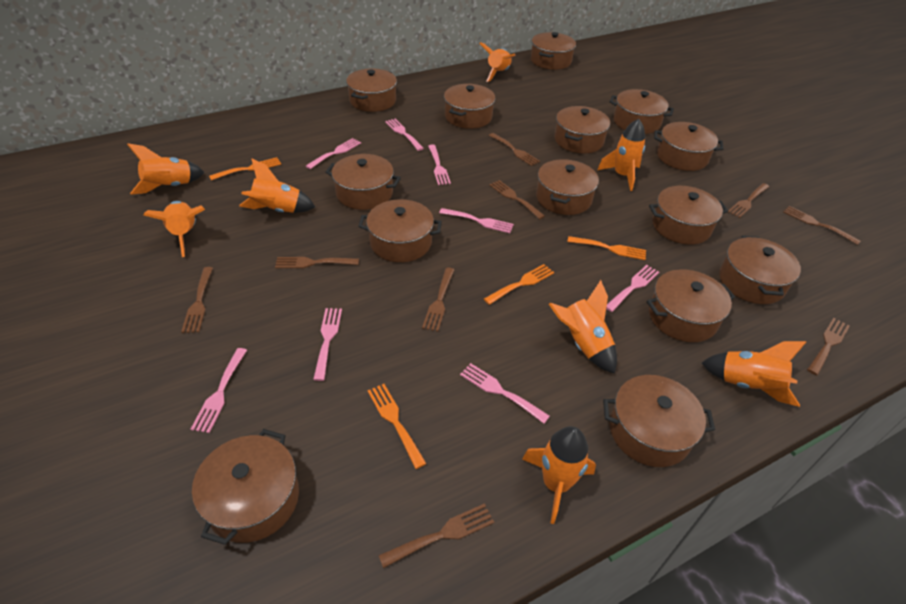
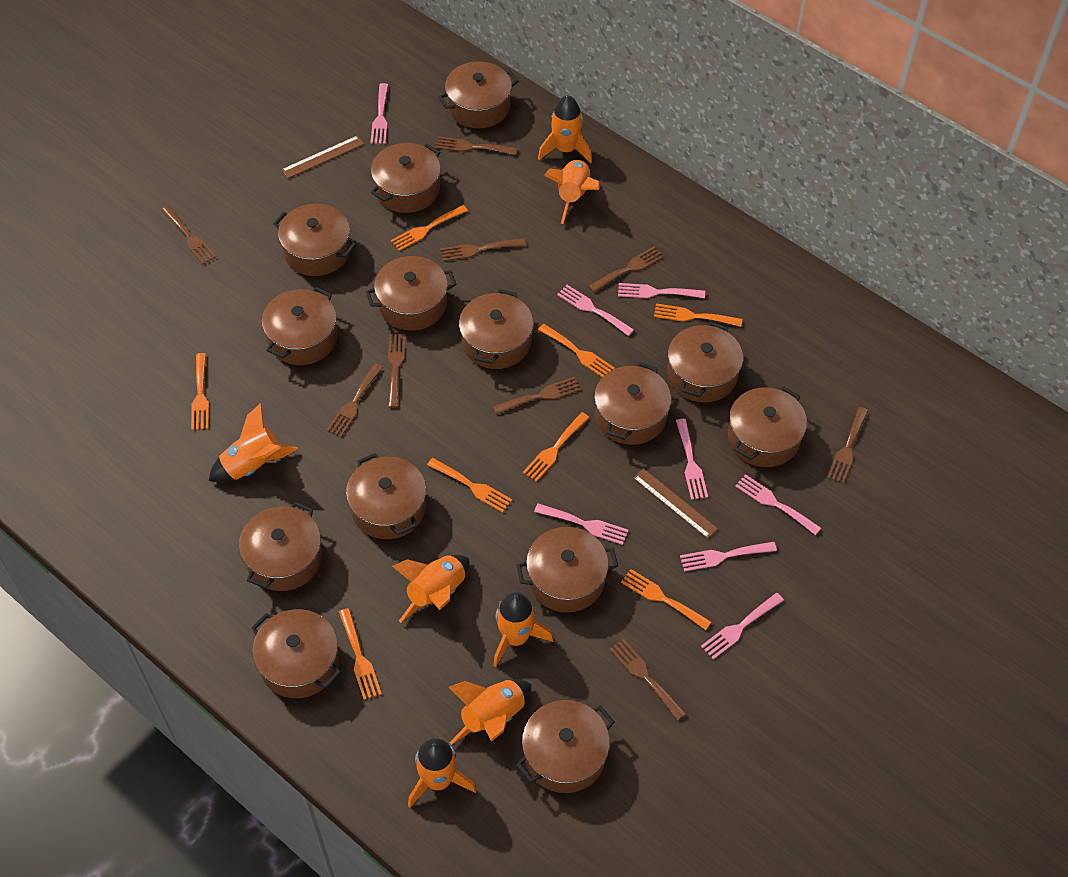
brown ruler: 0 -> 2
orange fork: 4 -> 8
orange rocket: 8 -> 7

